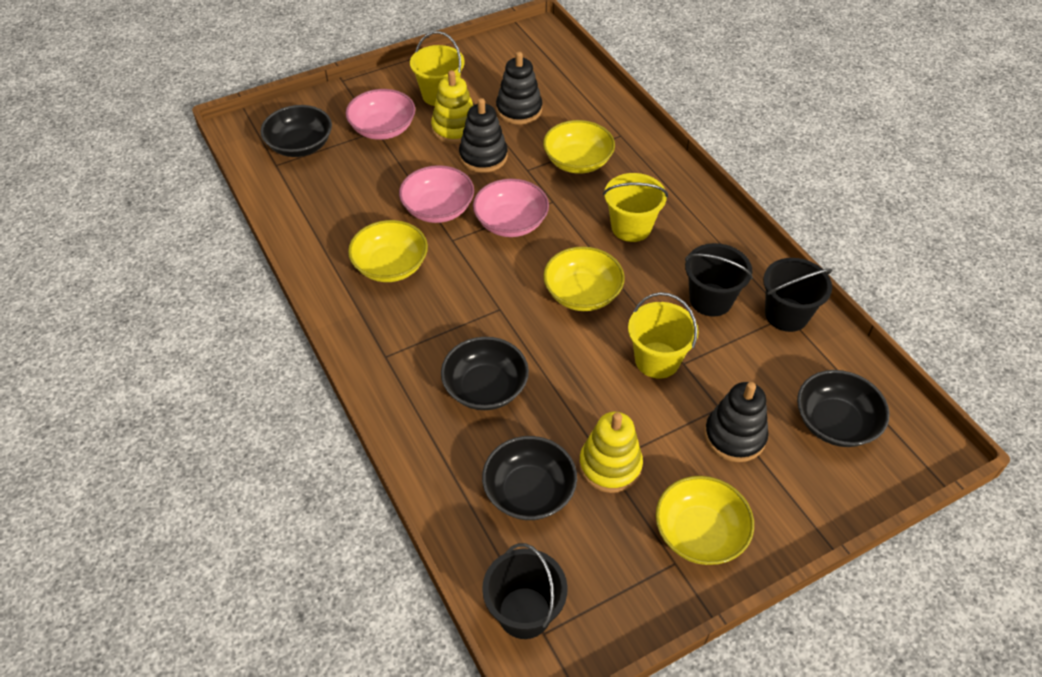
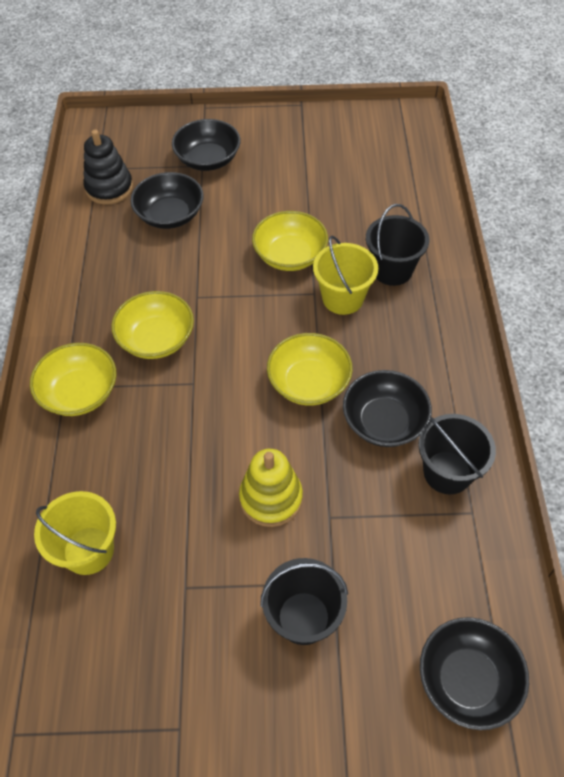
black stacking toy: 3 -> 1
pink bowl: 3 -> 0
yellow bucket: 3 -> 2
yellow stacking toy: 2 -> 1

